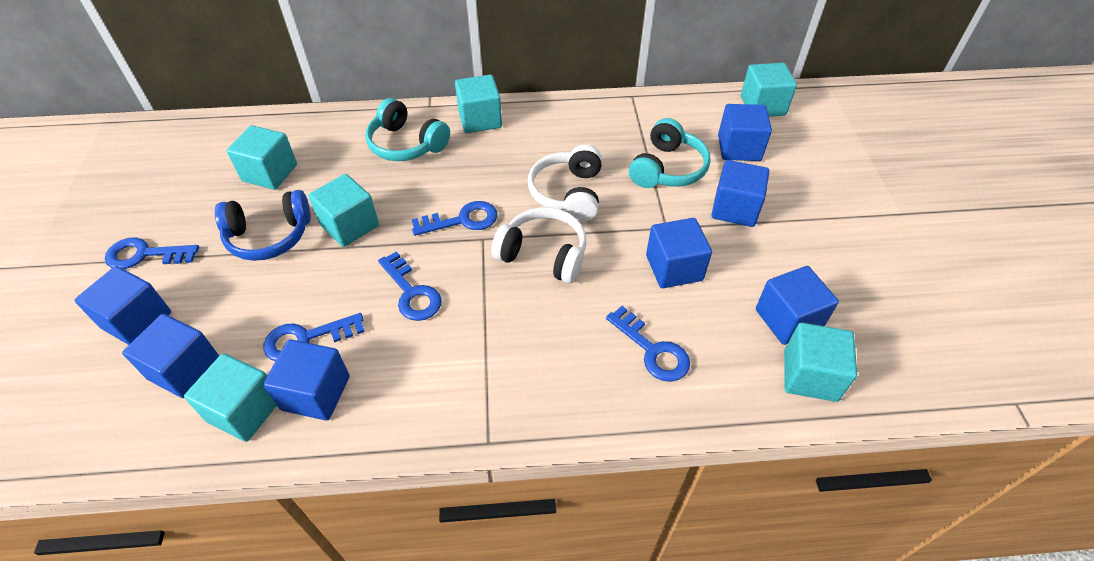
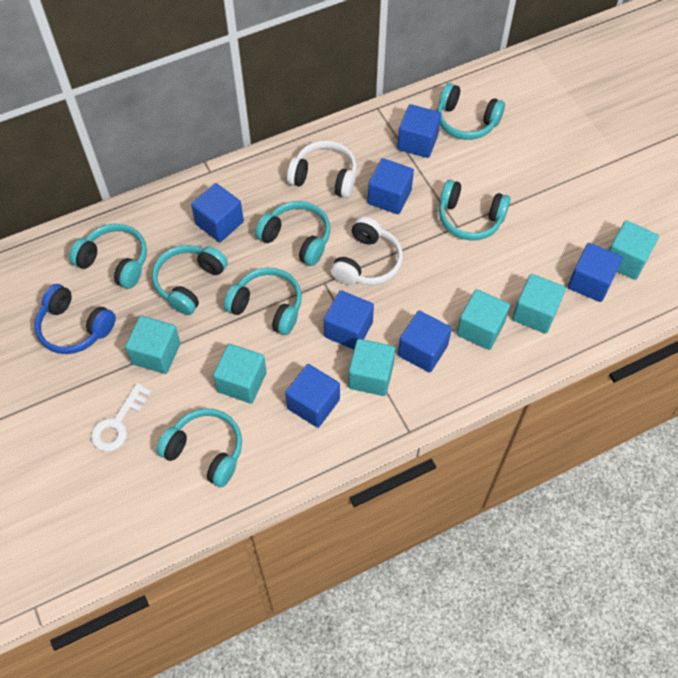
blue key: 5 -> 0
turquoise headphones: 2 -> 7
white key: 0 -> 1

